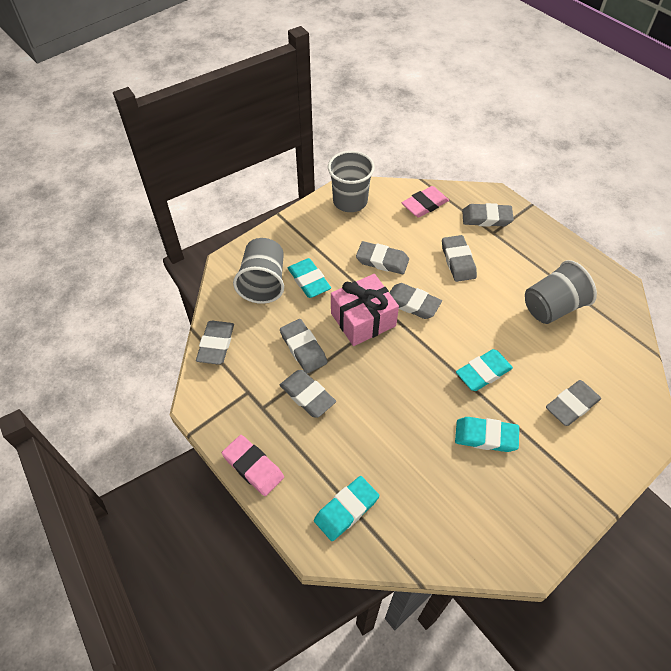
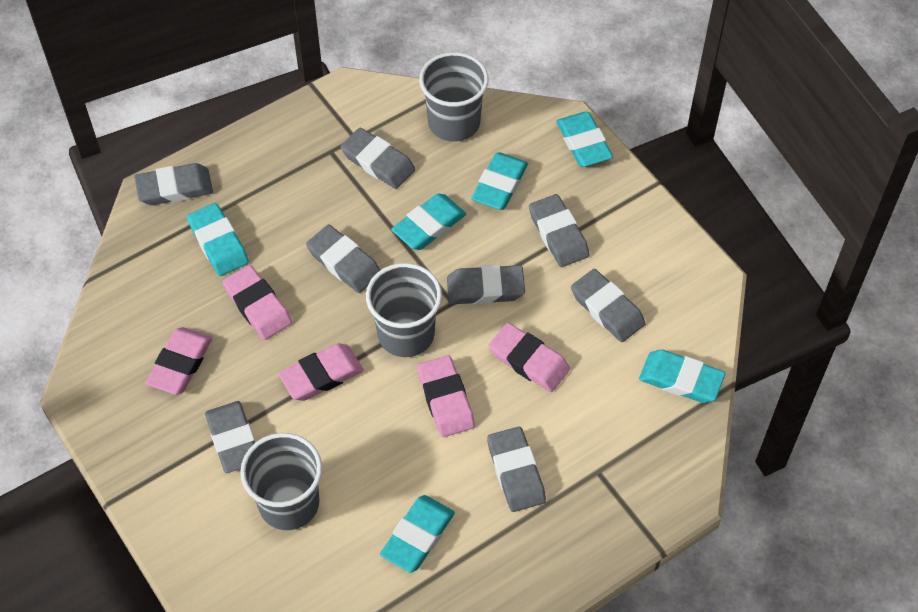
pink eraser: 2 -> 5
pink gift: 1 -> 0
turquoise eraser: 4 -> 6

